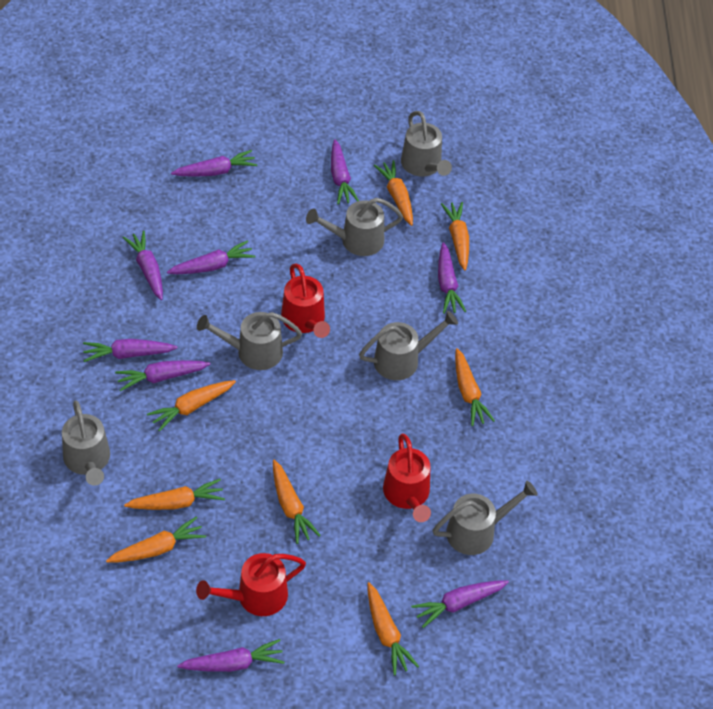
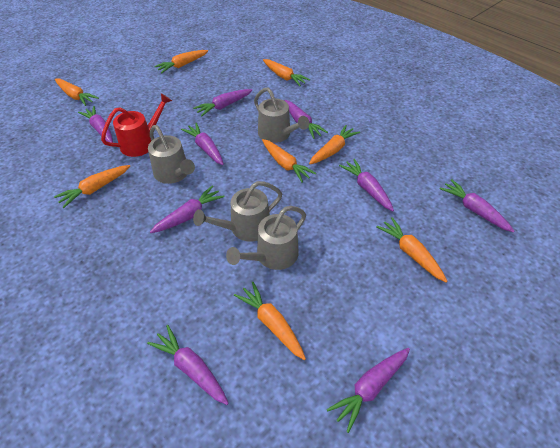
grey watering can: 6 -> 4
red watering can: 3 -> 1

